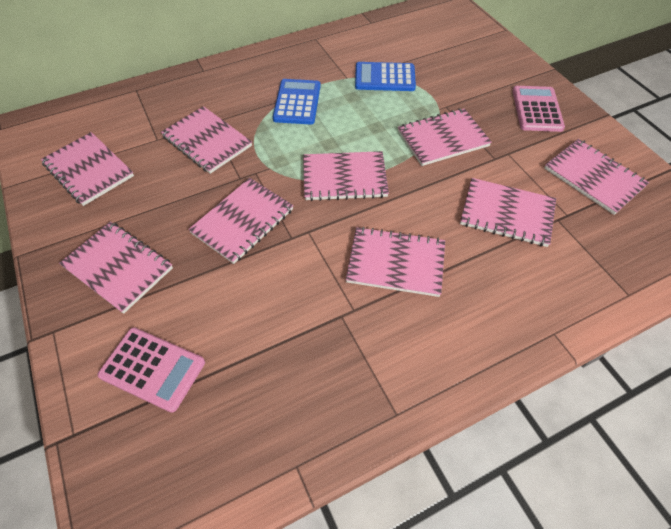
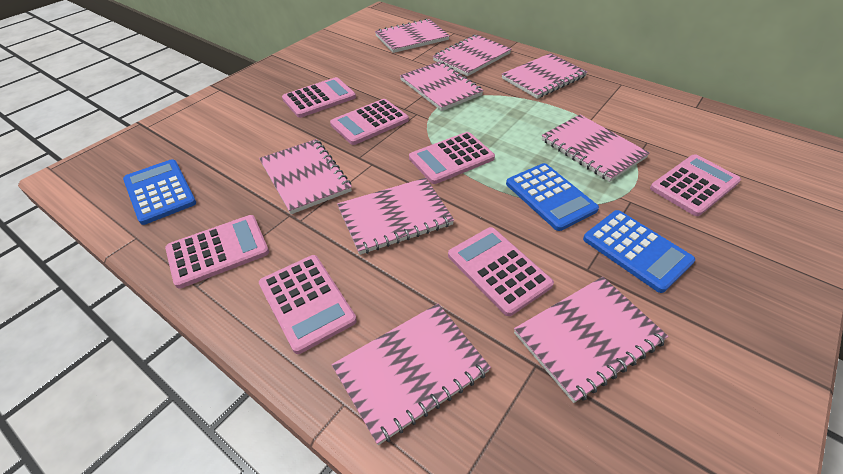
blue calculator: 2 -> 3
pink calculator: 2 -> 7

